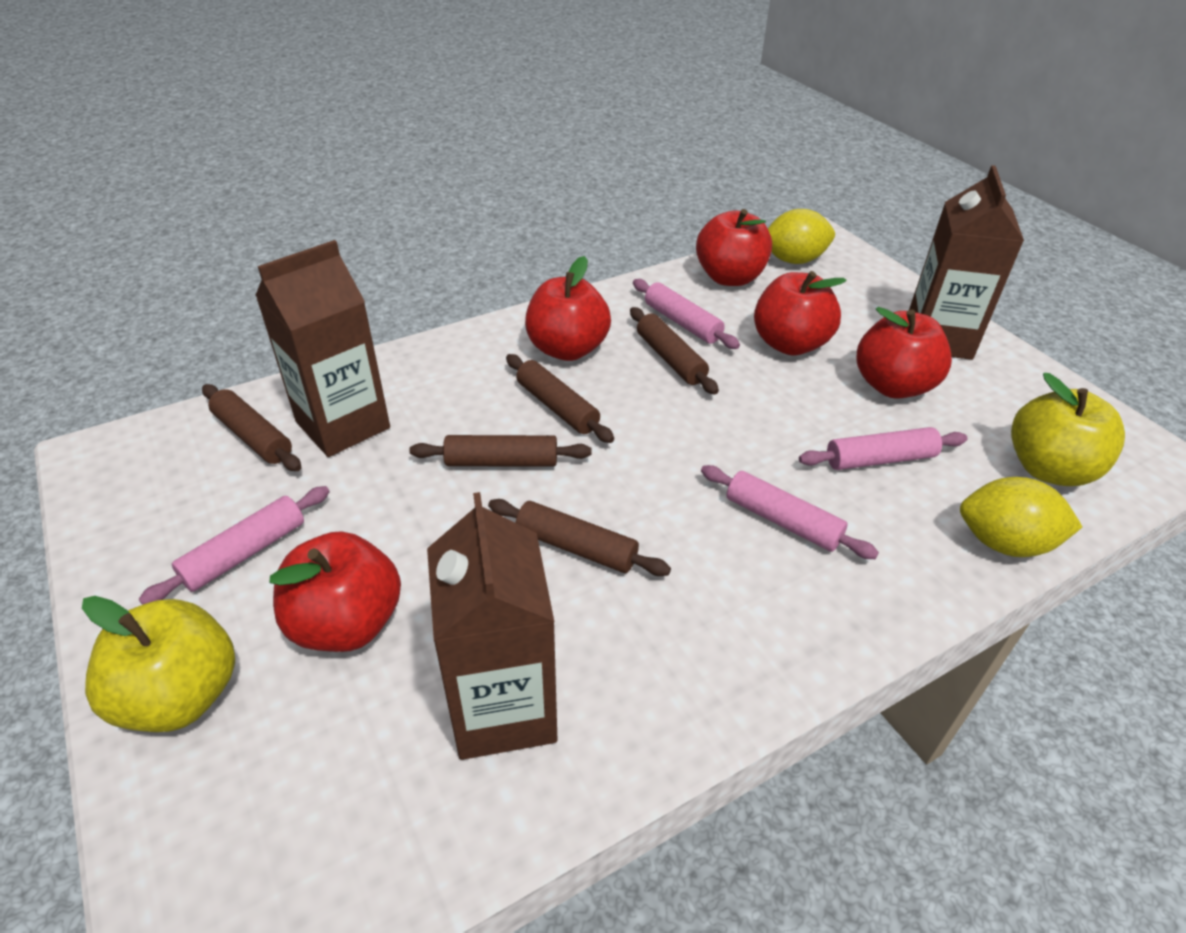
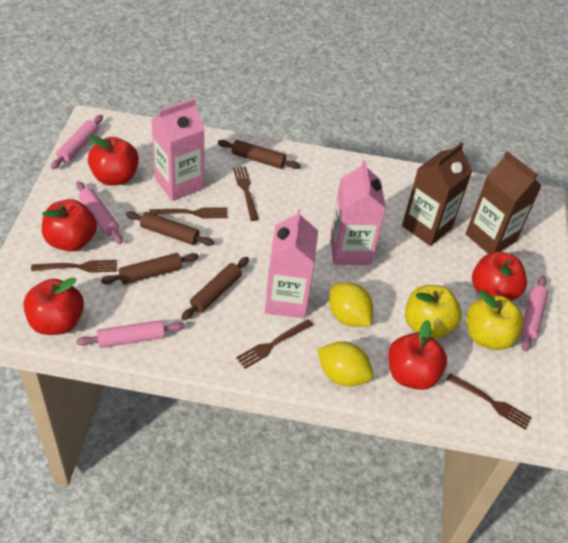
brown carton: 3 -> 2
brown fork: 0 -> 5
brown rolling pin: 5 -> 4
pink carton: 0 -> 3

